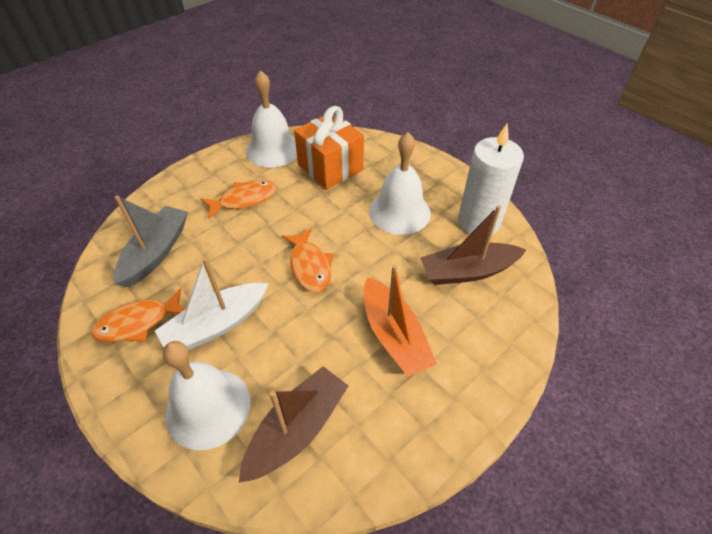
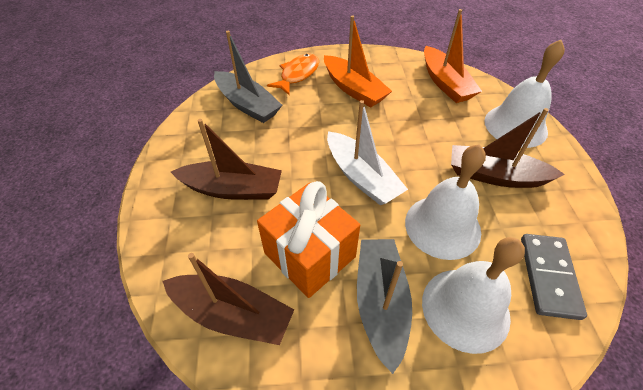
brown boat: 2 -> 3
grey boat: 1 -> 2
grey domino: 0 -> 1
orange boat: 1 -> 2
orange fish: 3 -> 1
white candle: 1 -> 0

